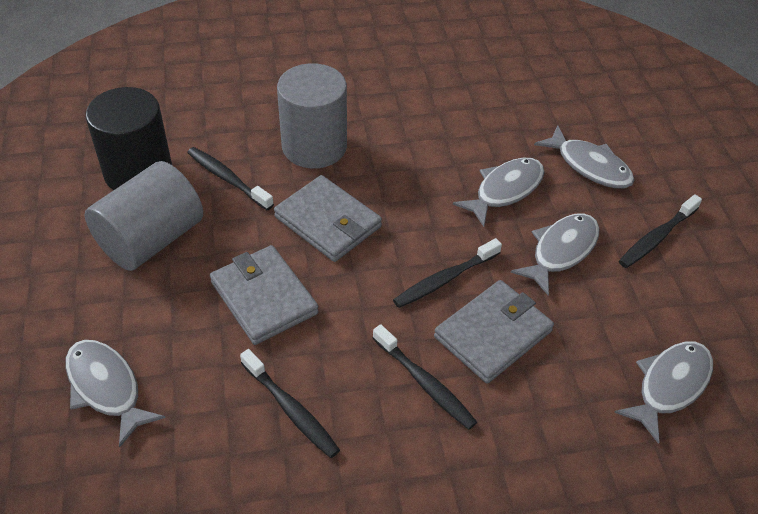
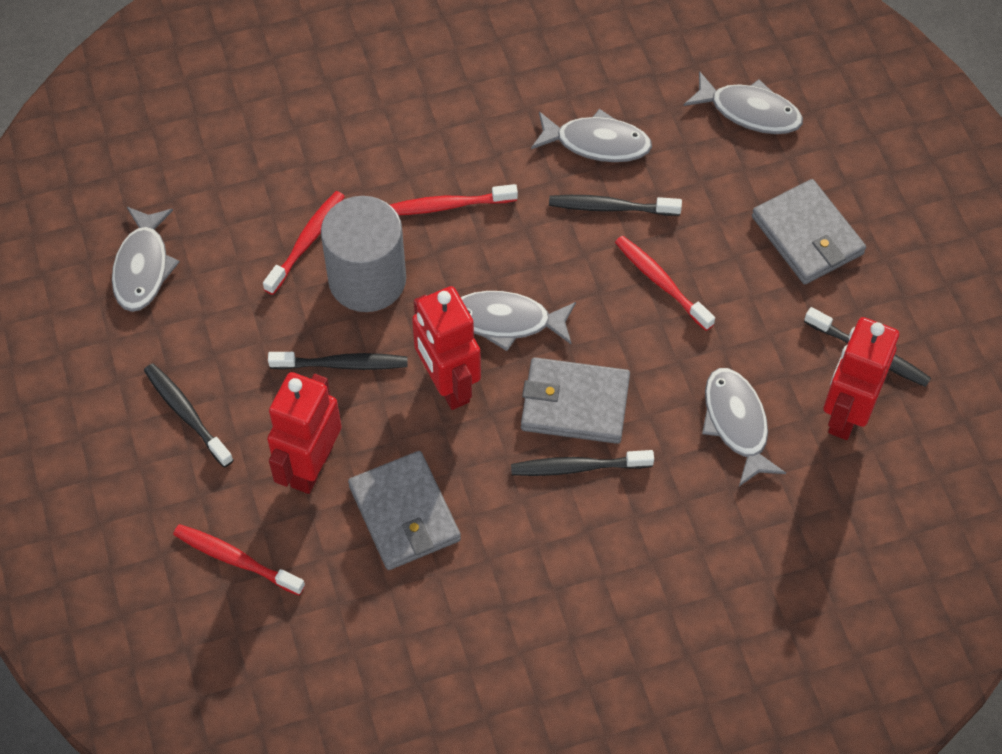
black cylinder: 1 -> 0
grey cylinder: 2 -> 1
red robot: 0 -> 3
red toothbrush: 0 -> 4

